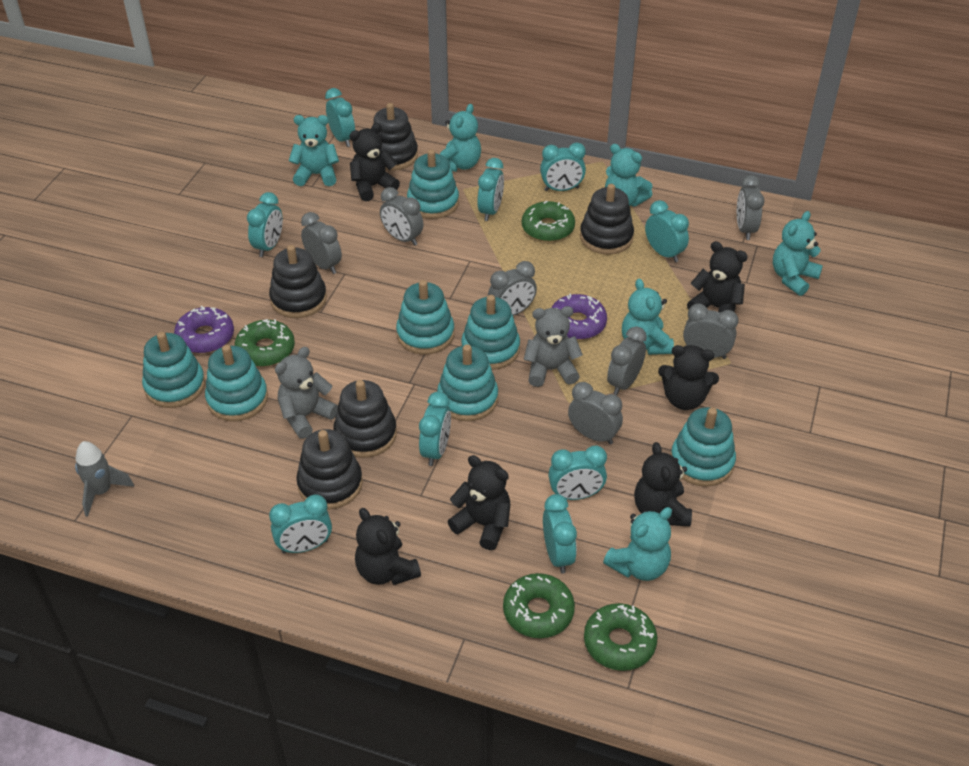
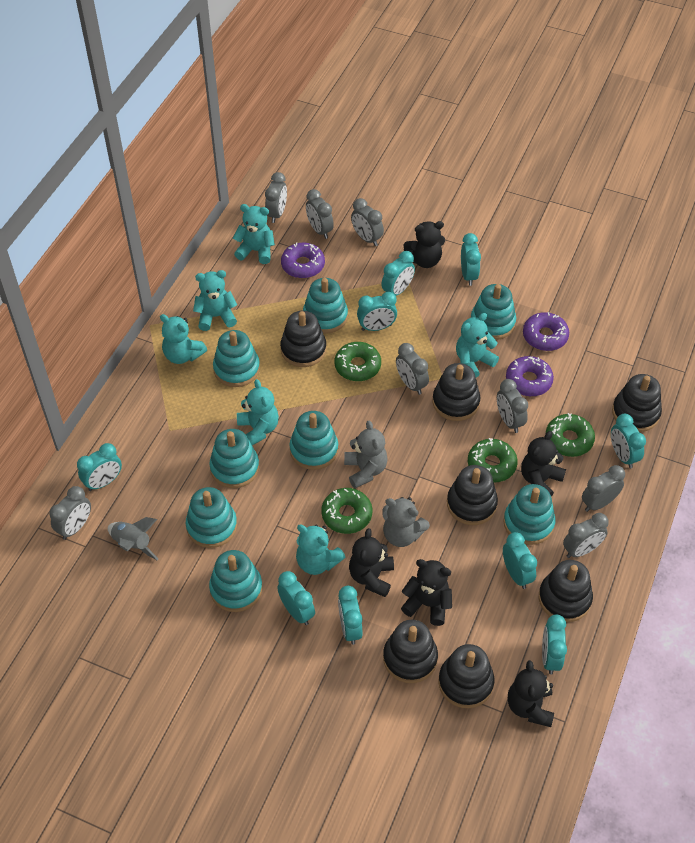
black stacking toy: 5 -> 7
black teddy bear: 6 -> 5
grey clock: 7 -> 8
purple donut: 2 -> 3
turquoise stacking toy: 7 -> 8

